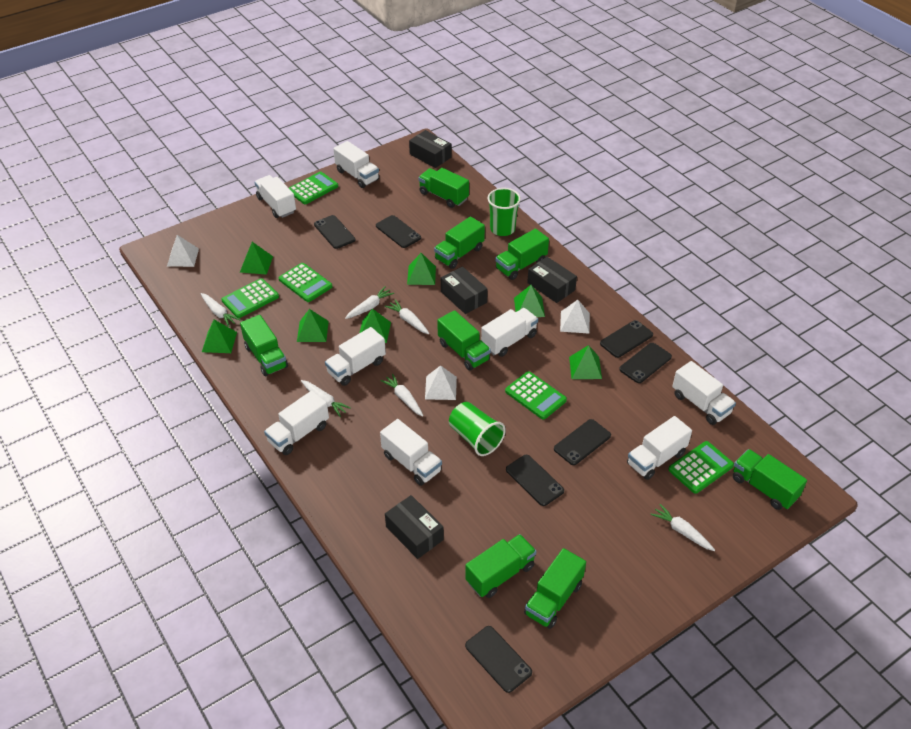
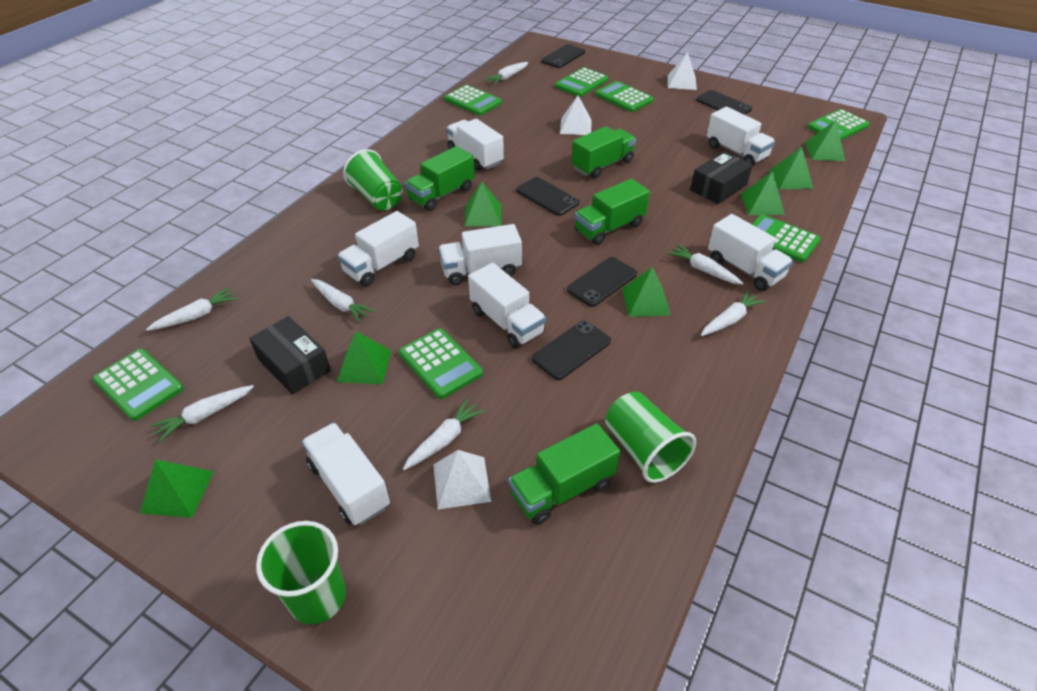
black box: 4 -> 2
black phone: 7 -> 5
green calculator: 5 -> 7
green cup: 2 -> 3
green truck: 8 -> 4
white carrot: 6 -> 7
white truck: 8 -> 7

